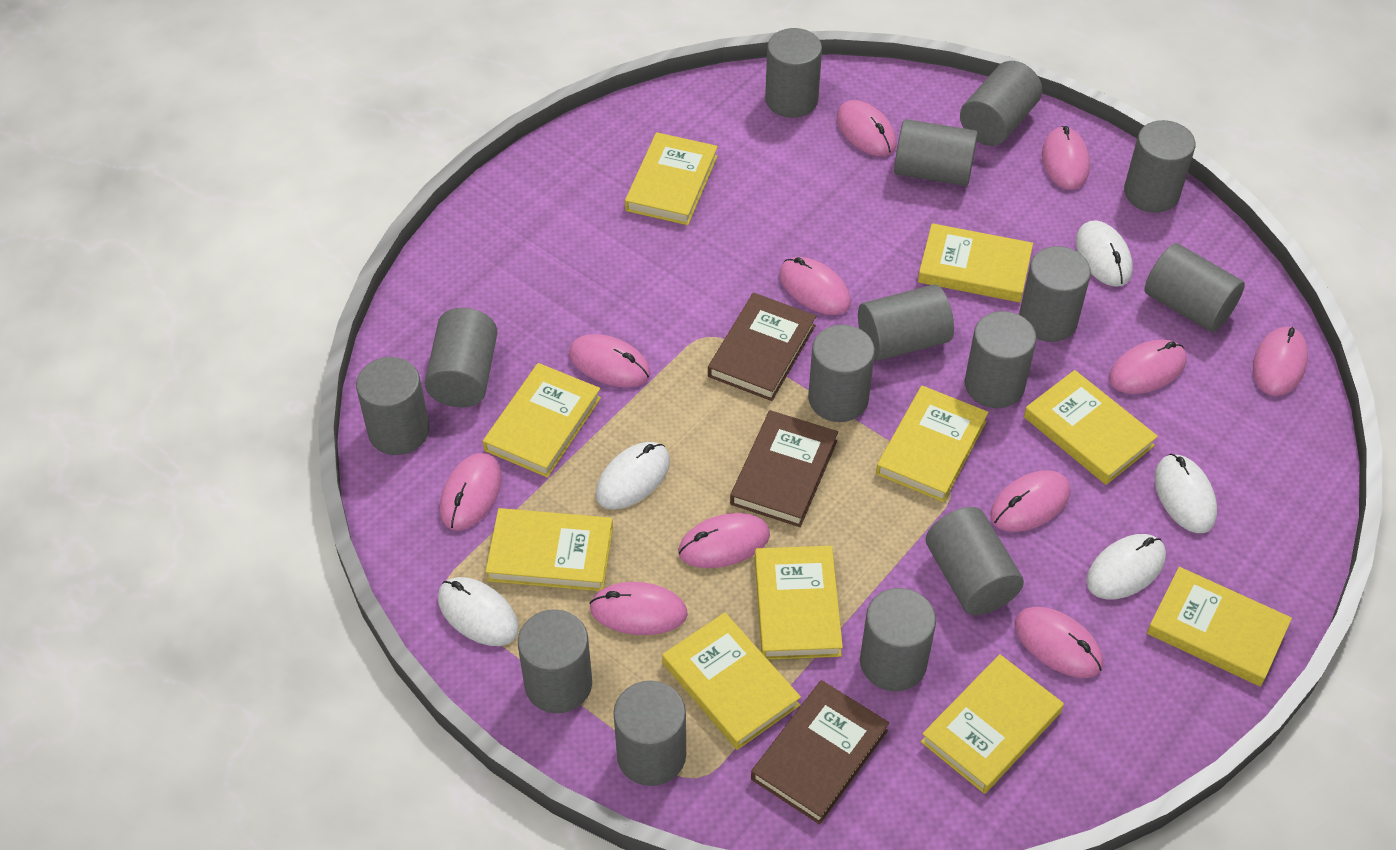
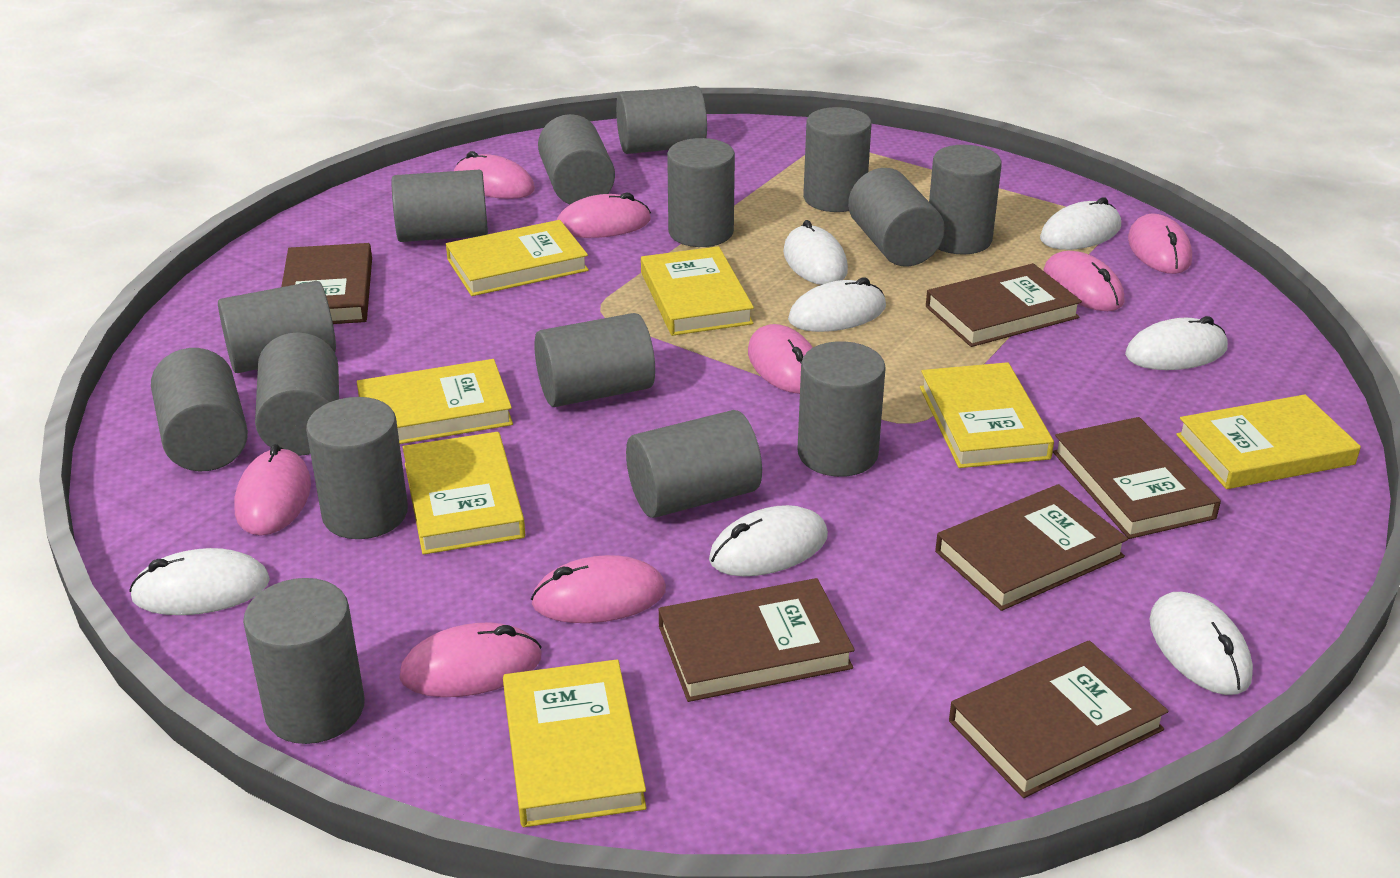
brown book: 3 -> 6
pink mouse: 11 -> 8
white mouse: 5 -> 7
yellow book: 10 -> 7

